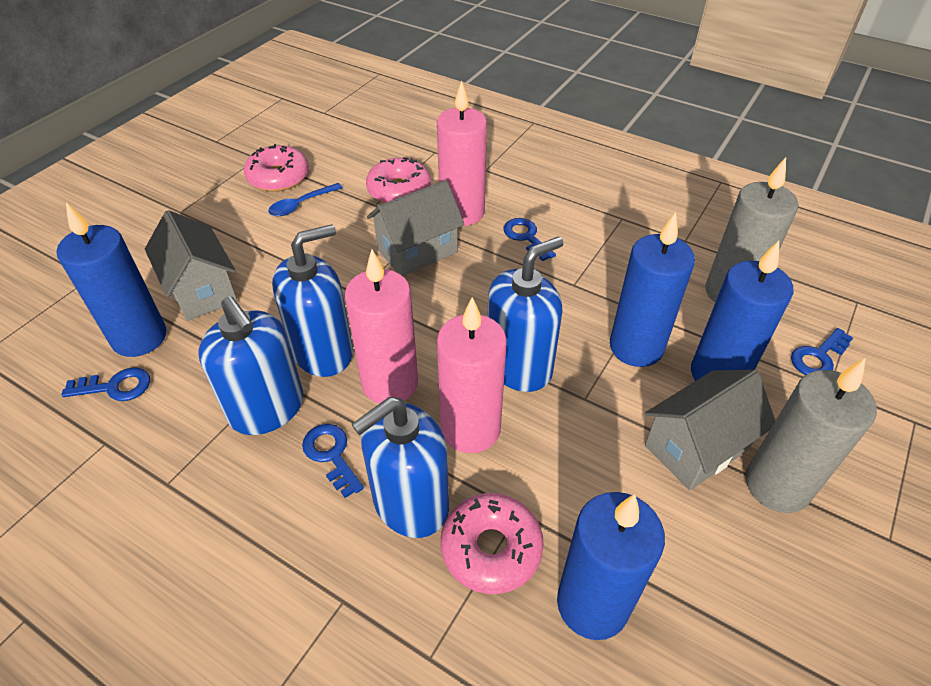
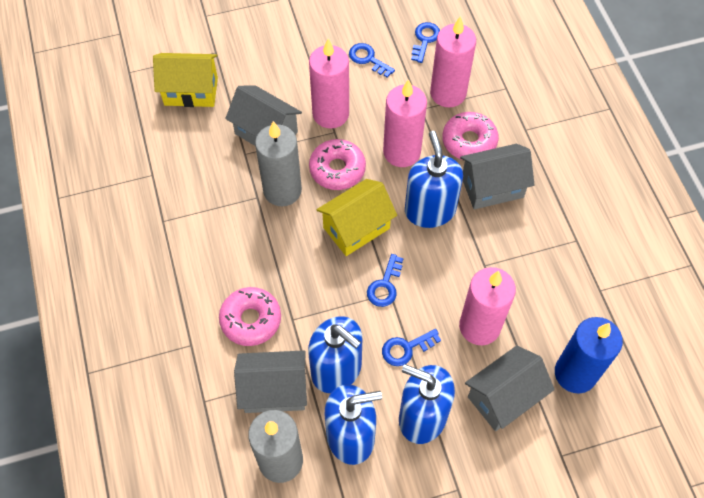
blue candle: 4 -> 1
blue spoon: 1 -> 0
grey house: 3 -> 4
pink candle: 3 -> 4
yellow house: 0 -> 2

